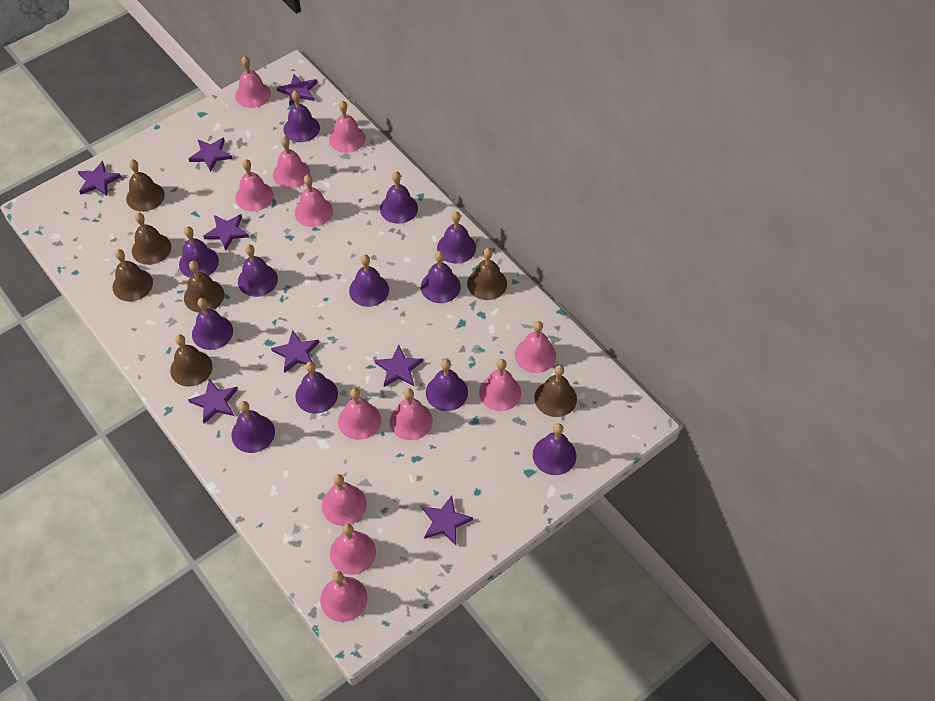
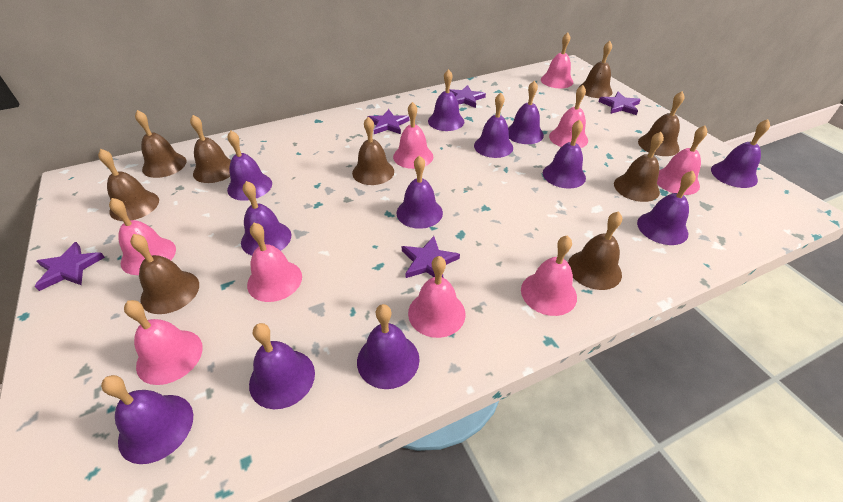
brown bell: 7 -> 9
pink bell: 12 -> 9
purple star: 8 -> 5

